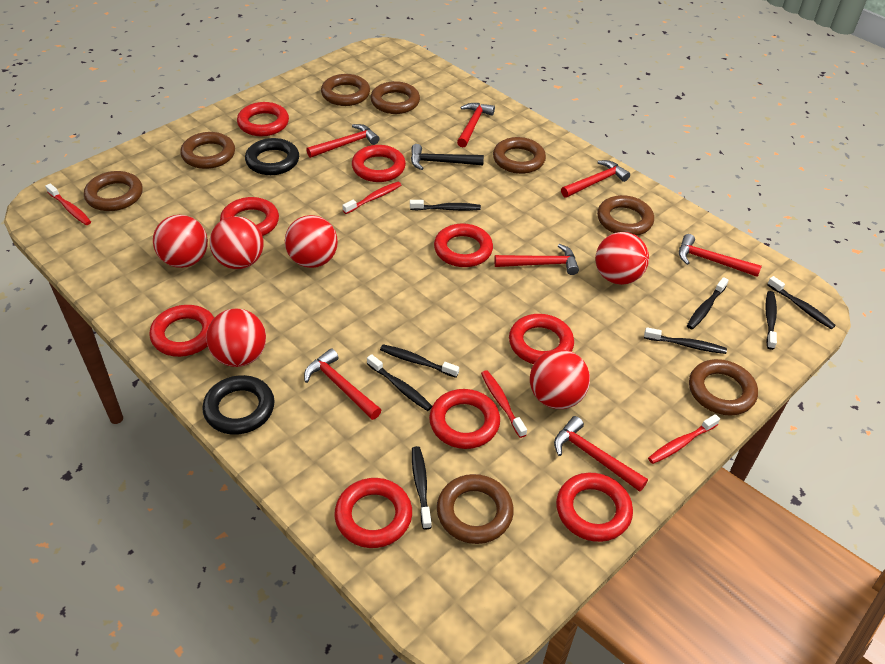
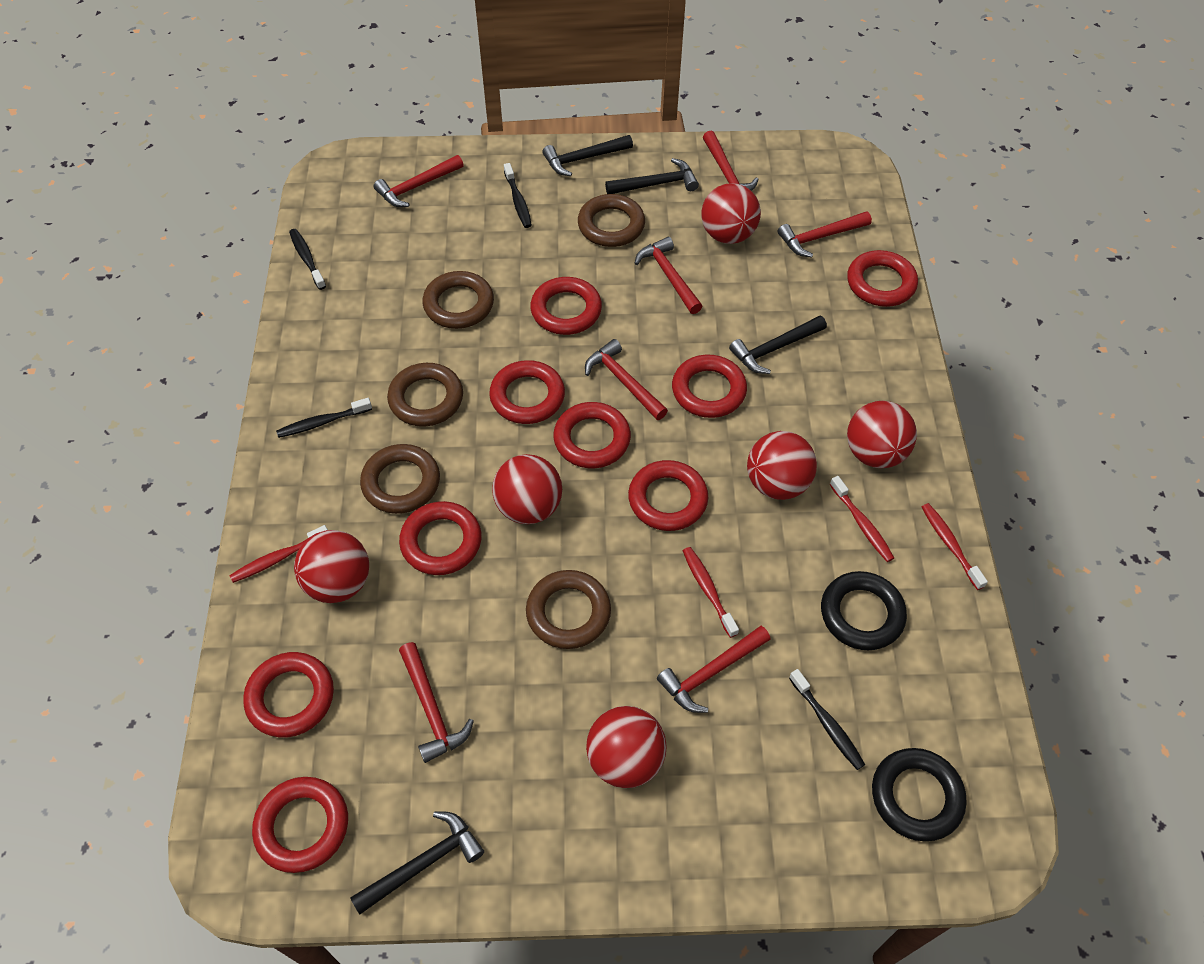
black hammer: 1 -> 4
black toothbrush: 8 -> 4
brown ring: 8 -> 5

